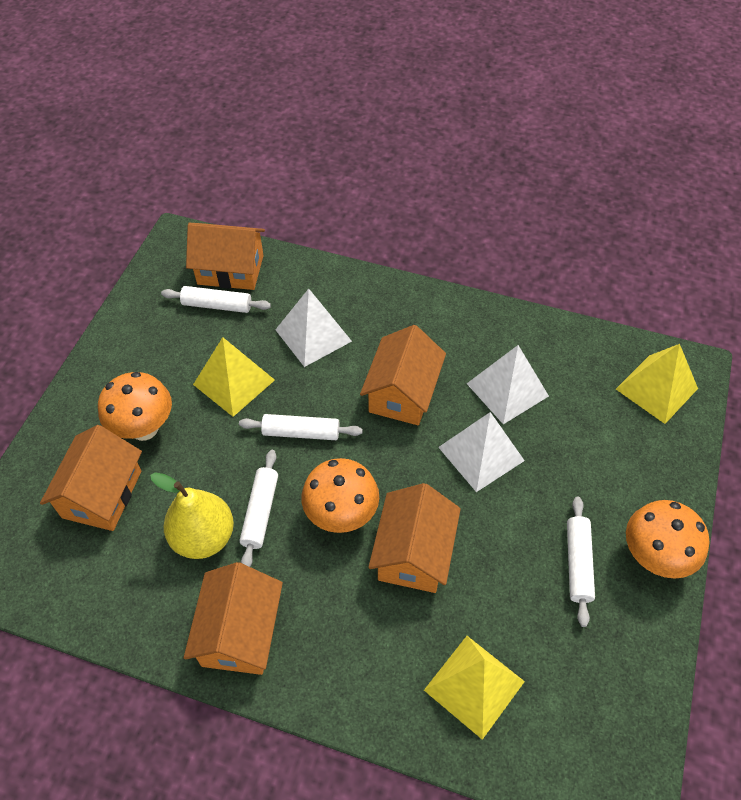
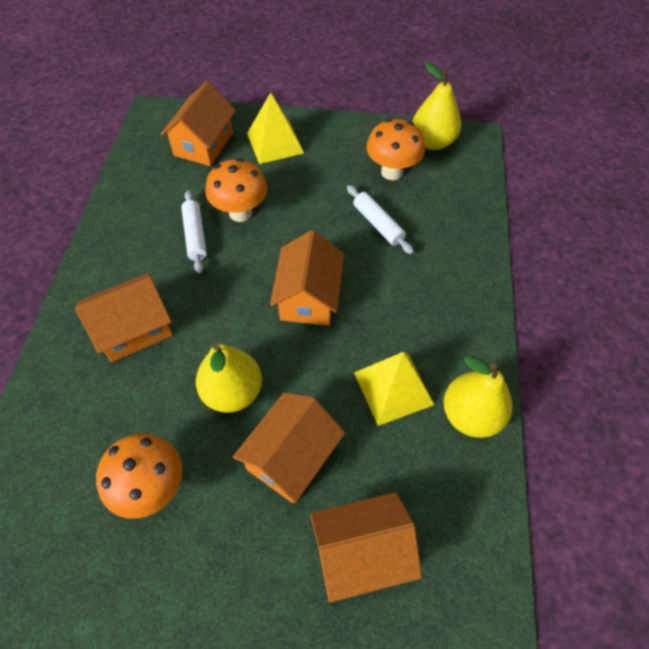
white pyramid: 3 -> 0
white rolling pin: 4 -> 2
yellow pear: 1 -> 3
yellow pyramid: 3 -> 2

